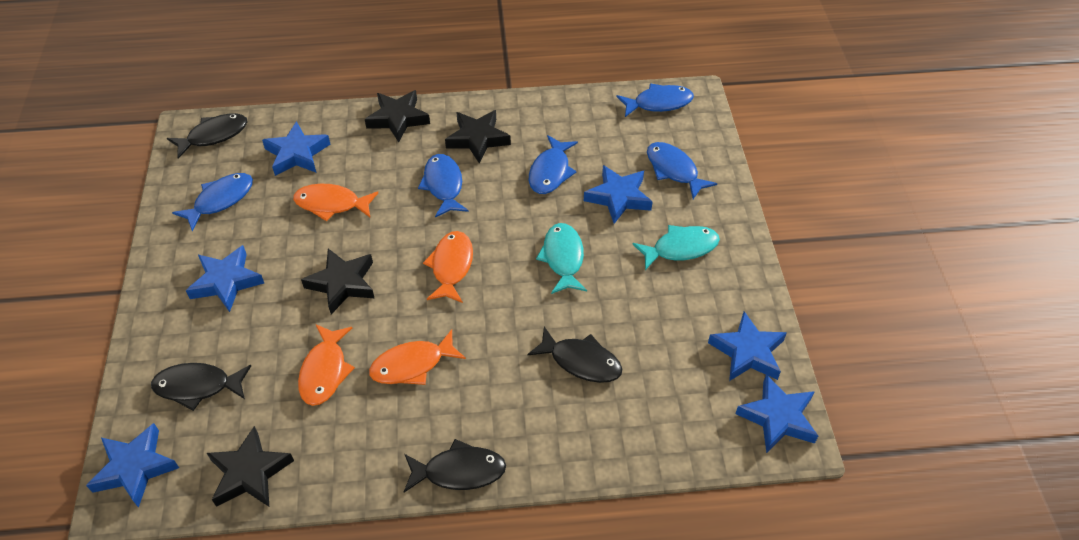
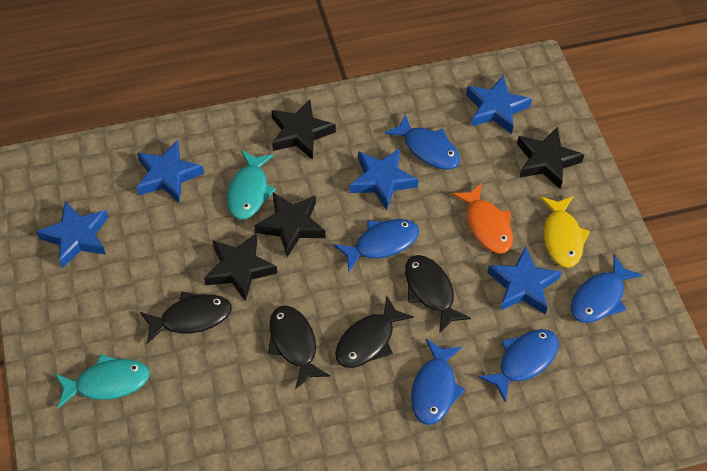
blue star: 6 -> 5
orange fish: 4 -> 1
yellow fish: 0 -> 1

